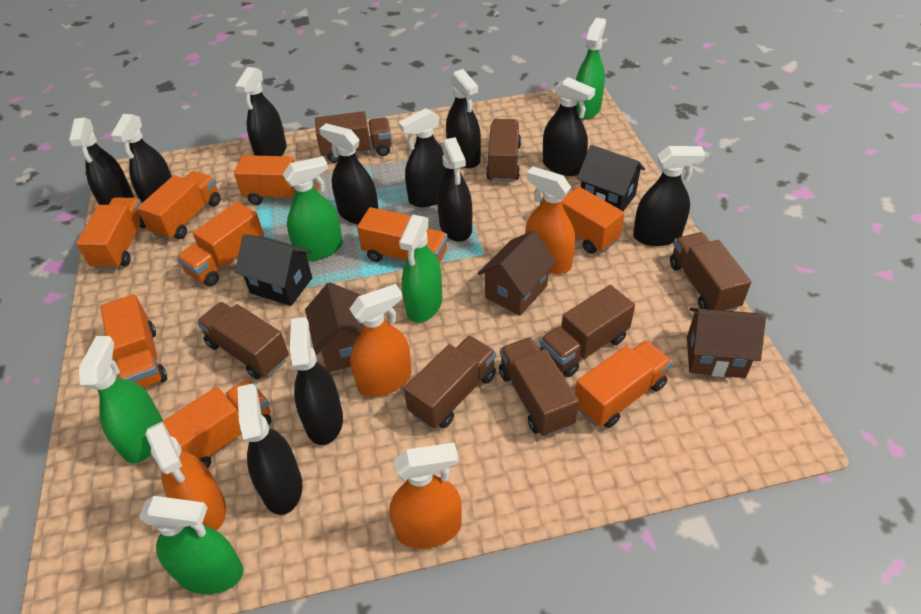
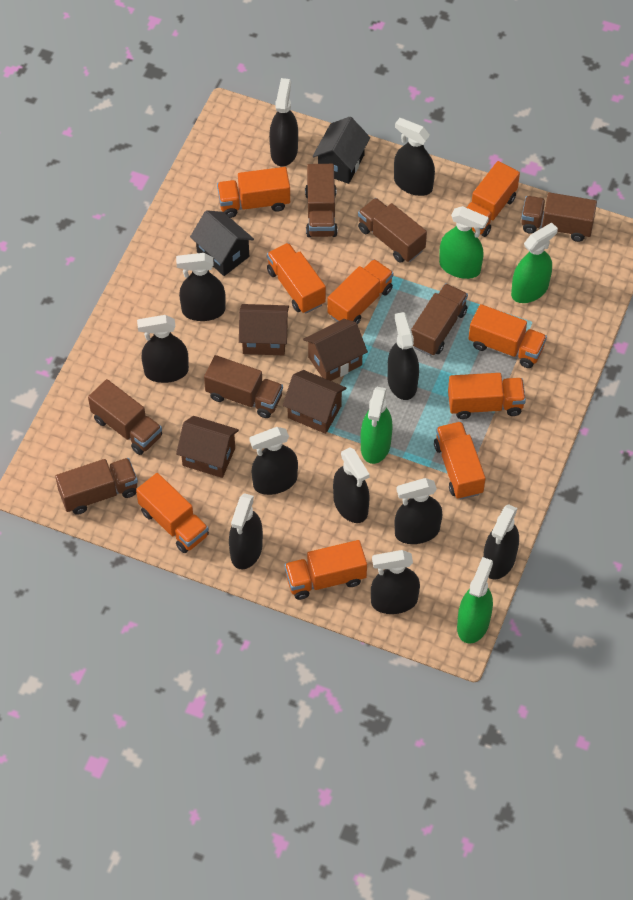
brown house: 3 -> 4
green spray bottle: 5 -> 4
orange spray bottle: 4 -> 0

